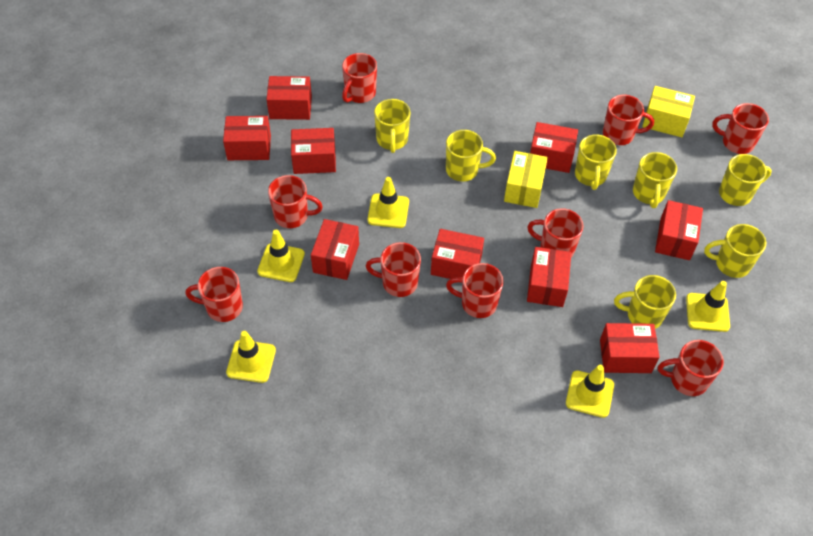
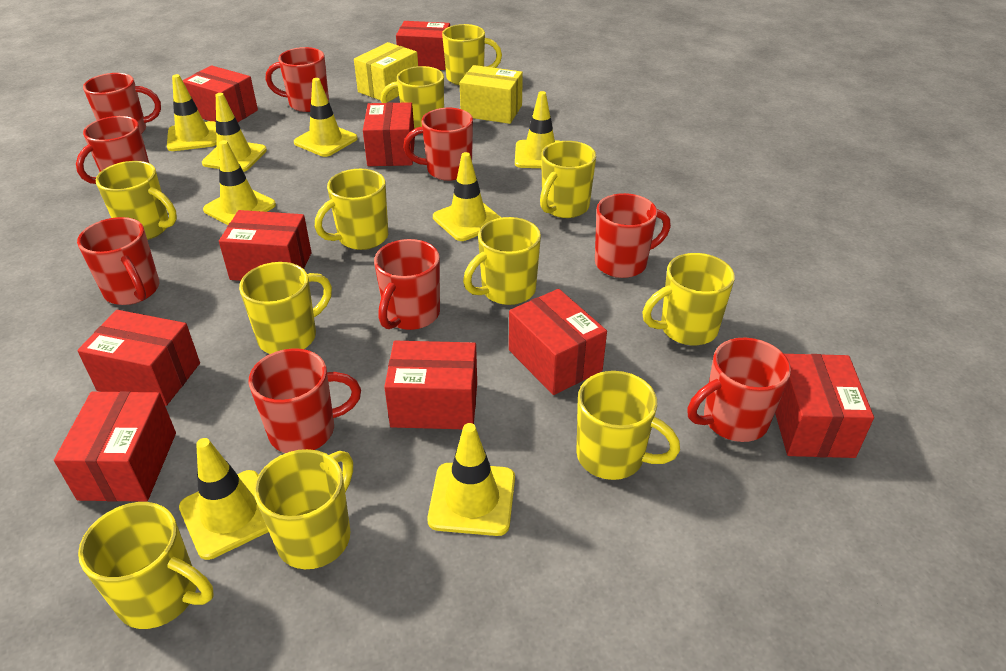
yellow mug: 7 -> 11
yellow traffic cone: 5 -> 8

